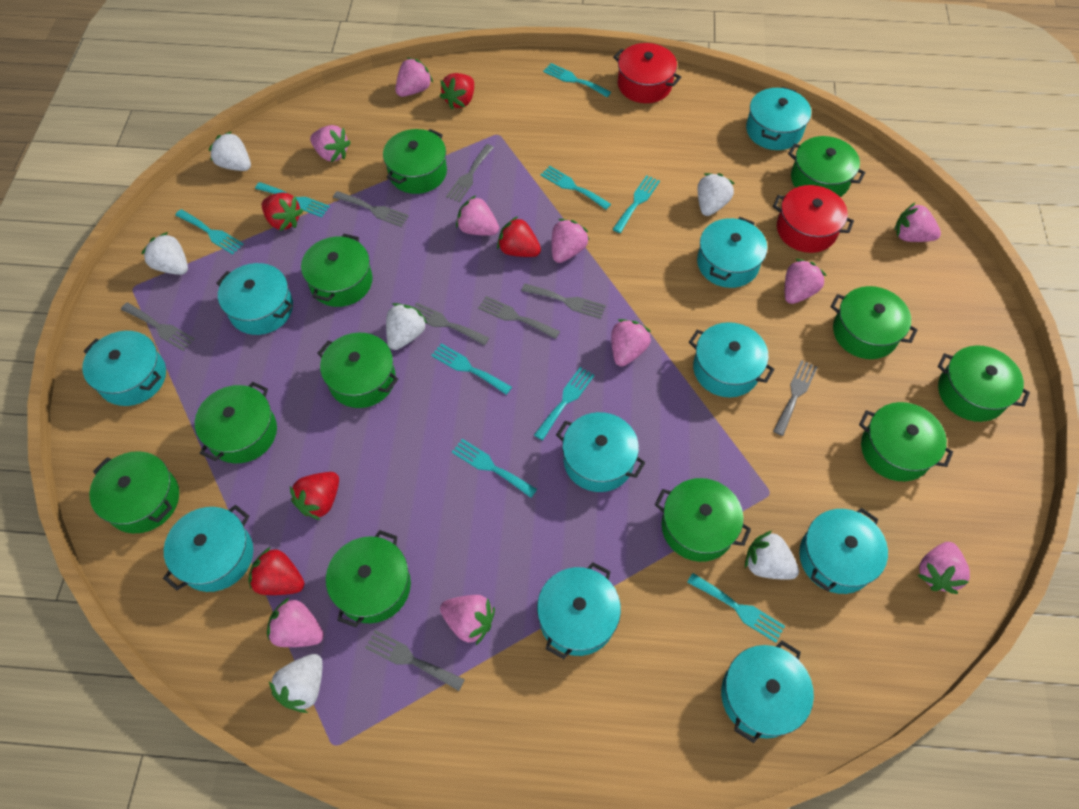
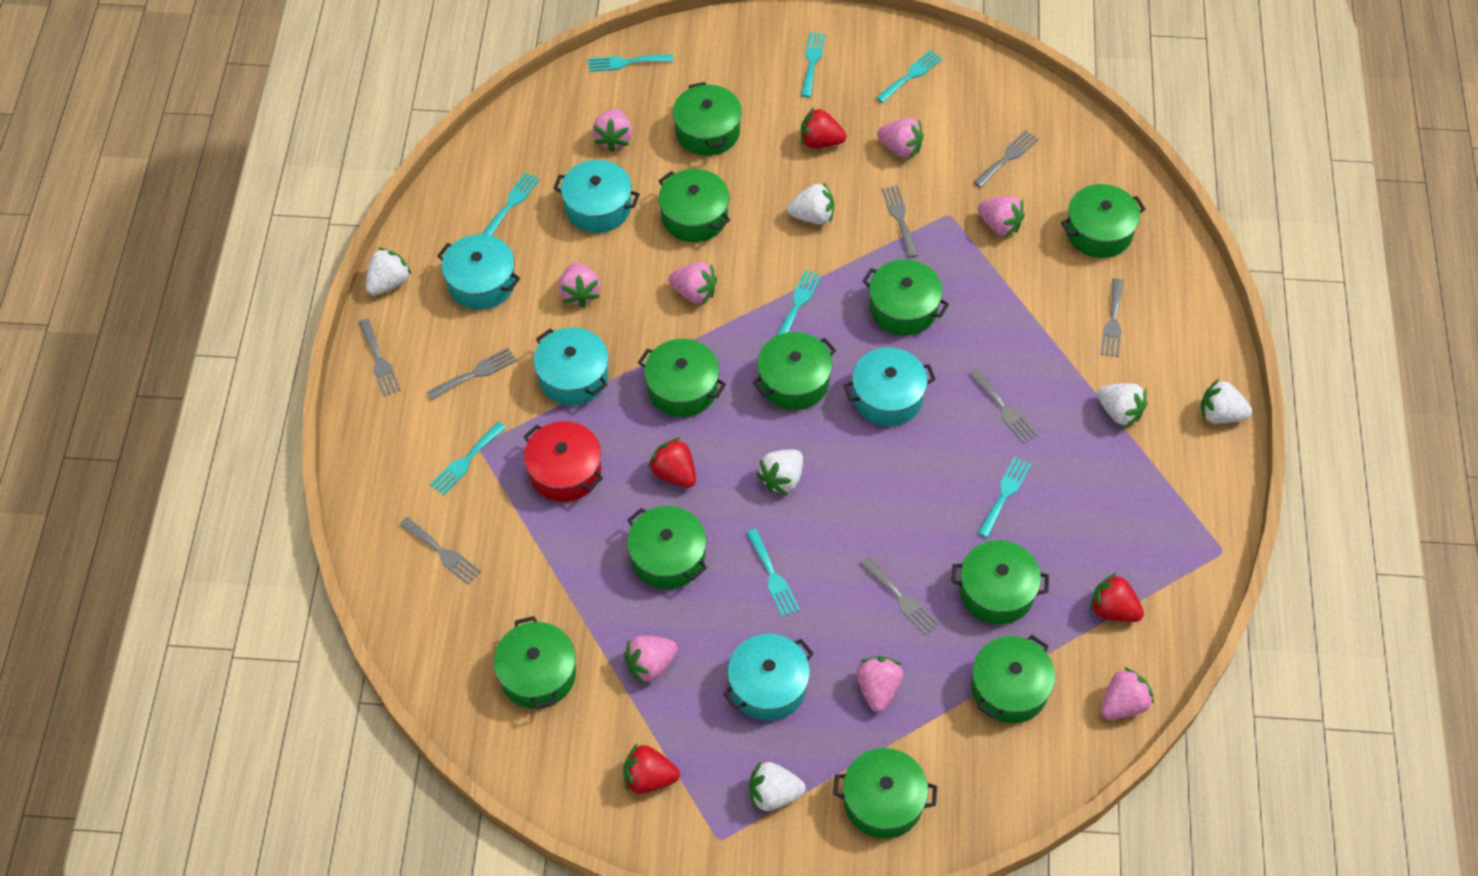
pink strawberry: 10 -> 8
red pot: 2 -> 1
red strawberry: 5 -> 4
turquoise fork: 9 -> 8
turquoise pot: 10 -> 5

